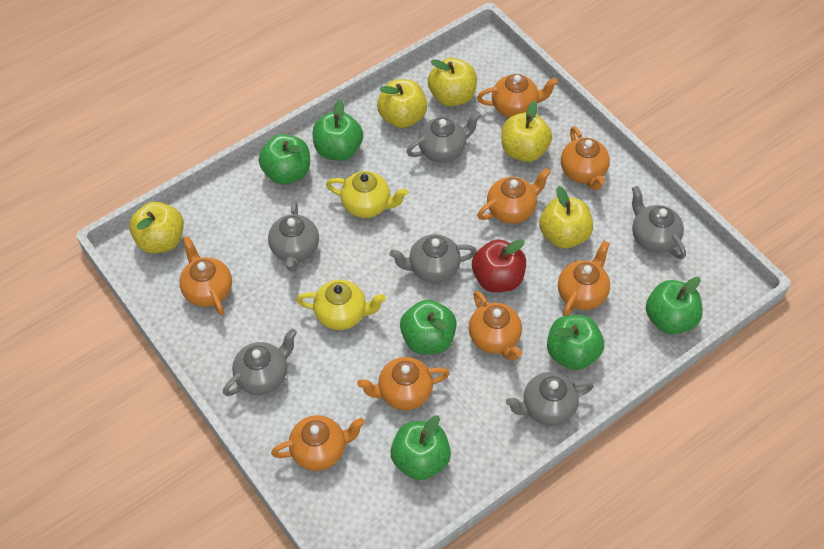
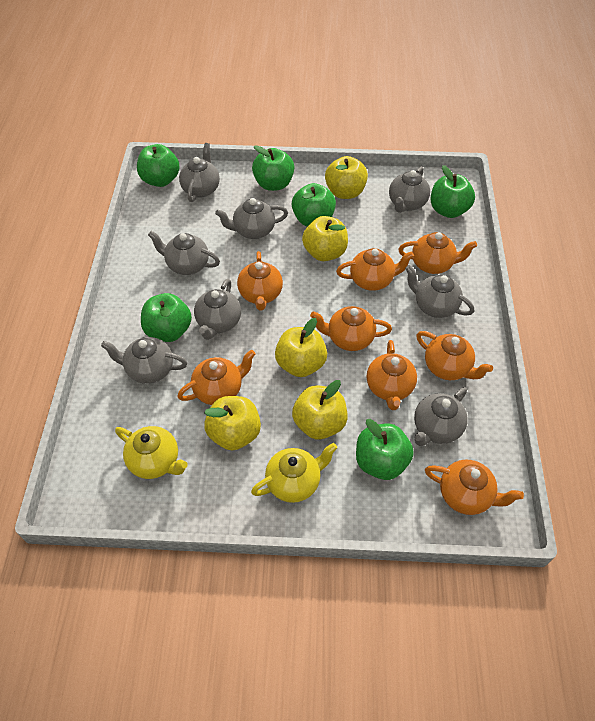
grey teapot: 6 -> 8
red apple: 1 -> 0

